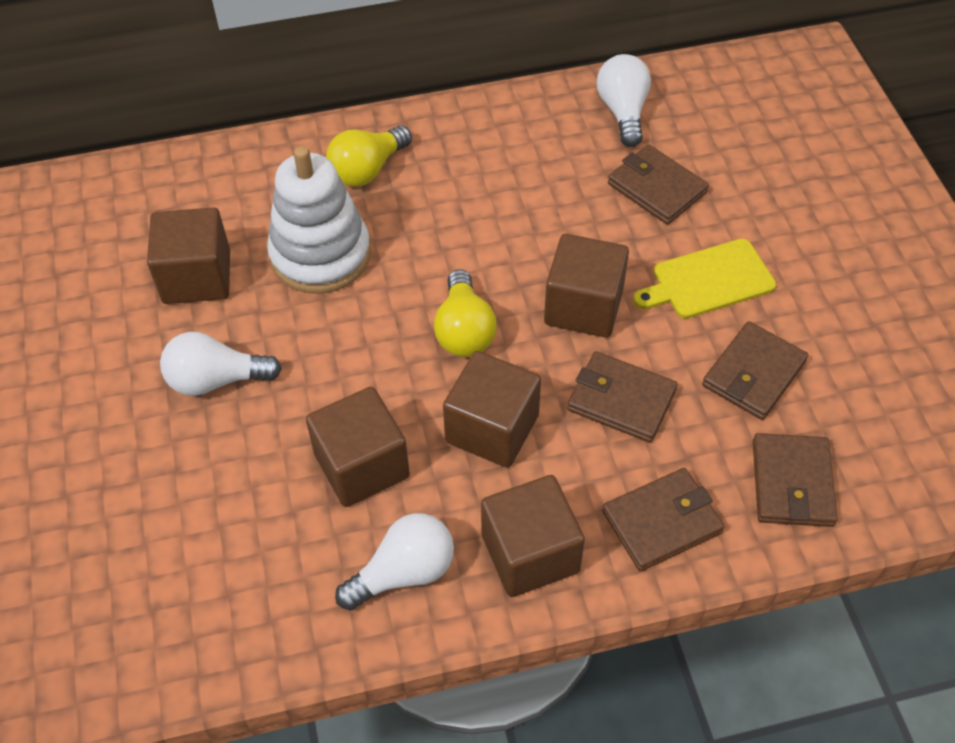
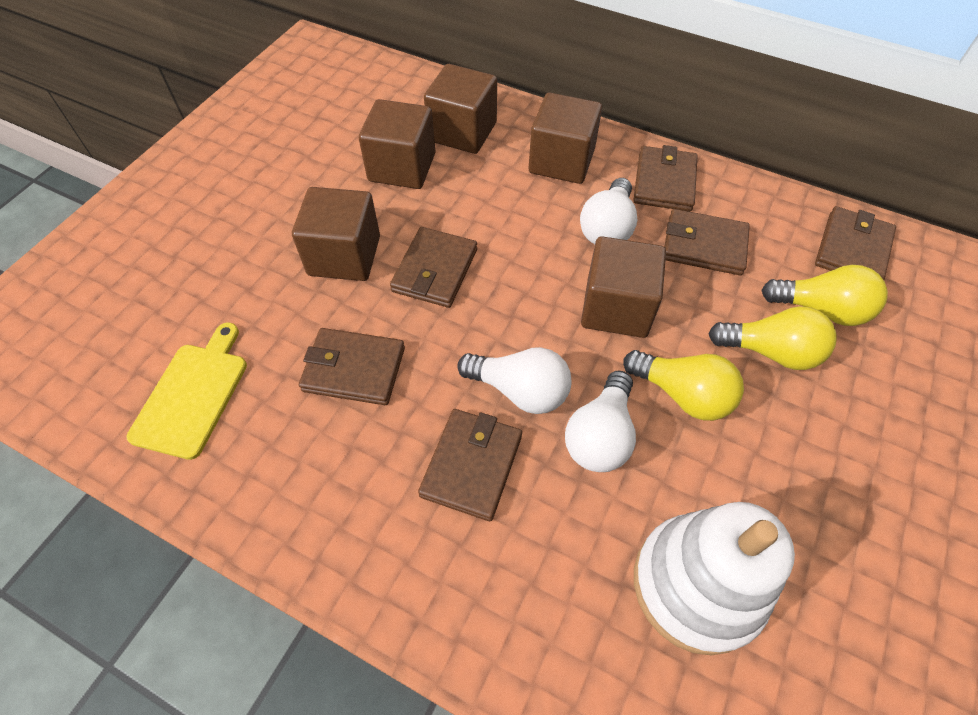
brown wallet: 5 -> 6
yellow light bulb: 2 -> 3

